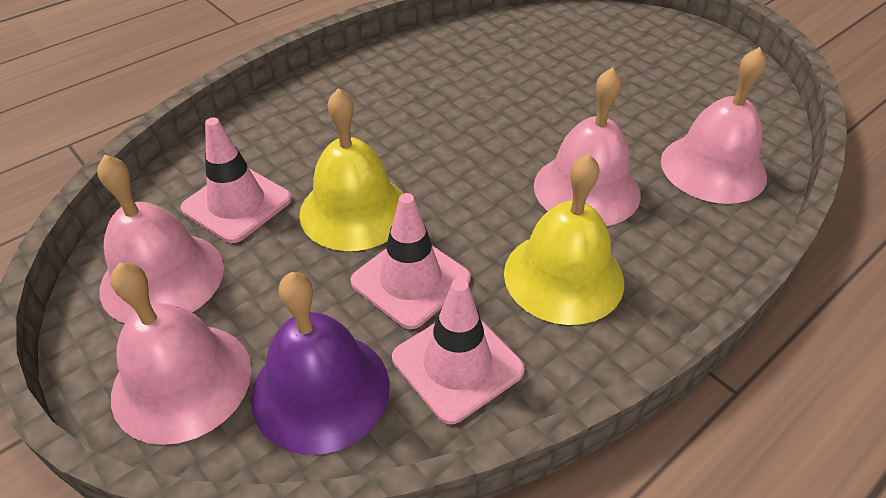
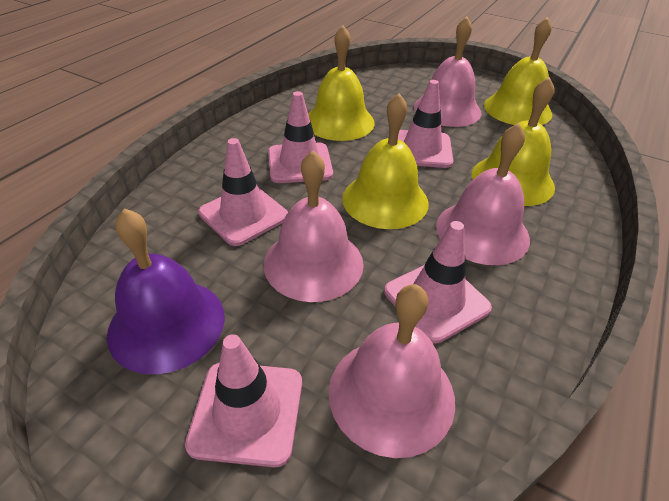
pink traffic cone: 3 -> 5
yellow bell: 2 -> 4

